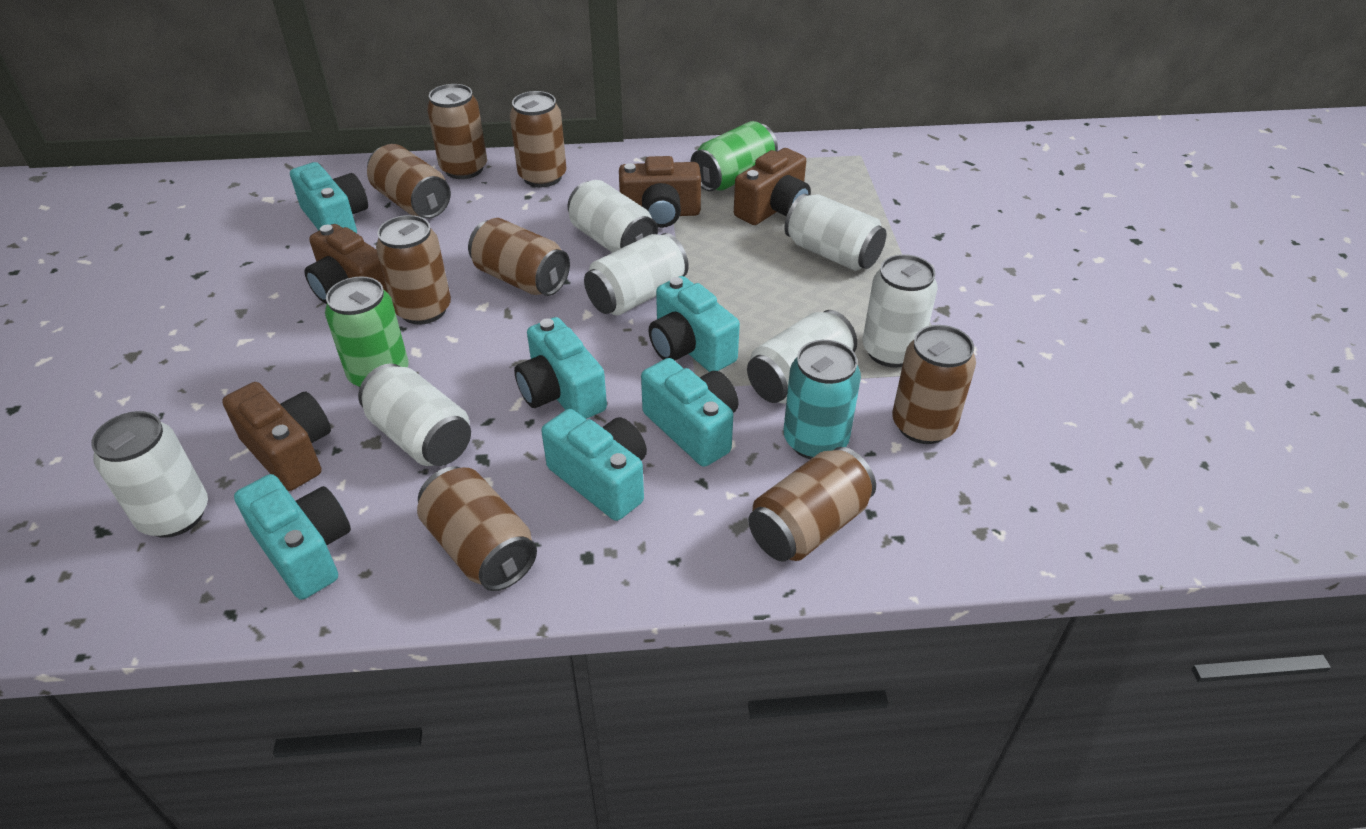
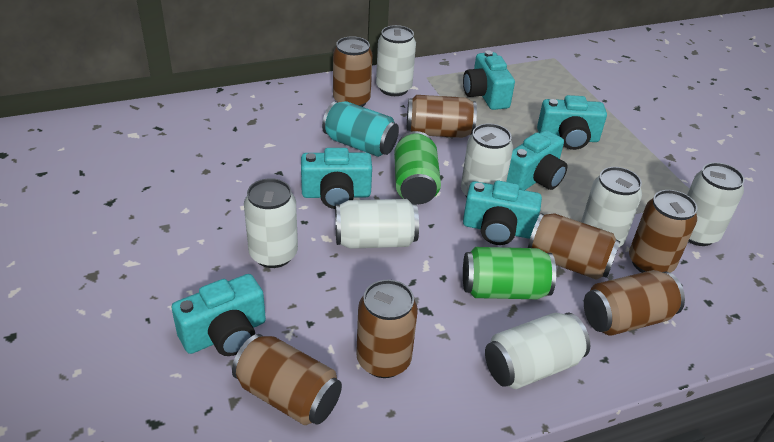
brown camera: 4 -> 0
brown can: 8 -> 7

